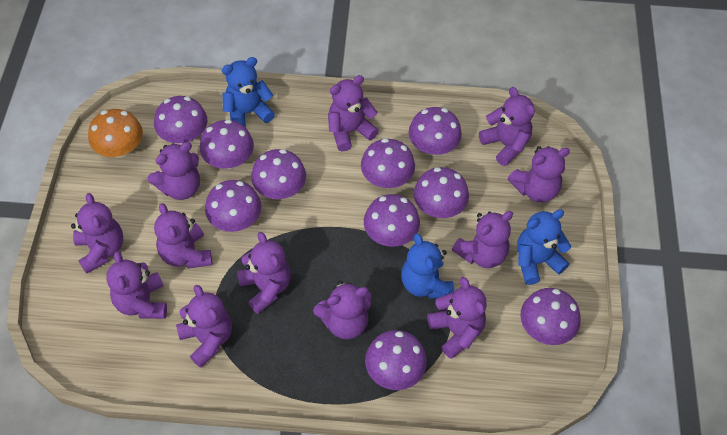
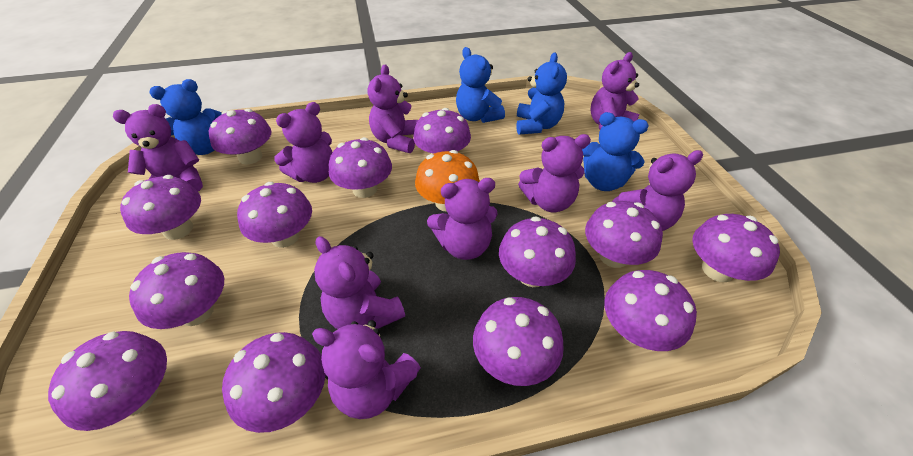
blue teddy bear: 3 -> 4
purple mushroom: 10 -> 13
purple teddy bear: 12 -> 9

